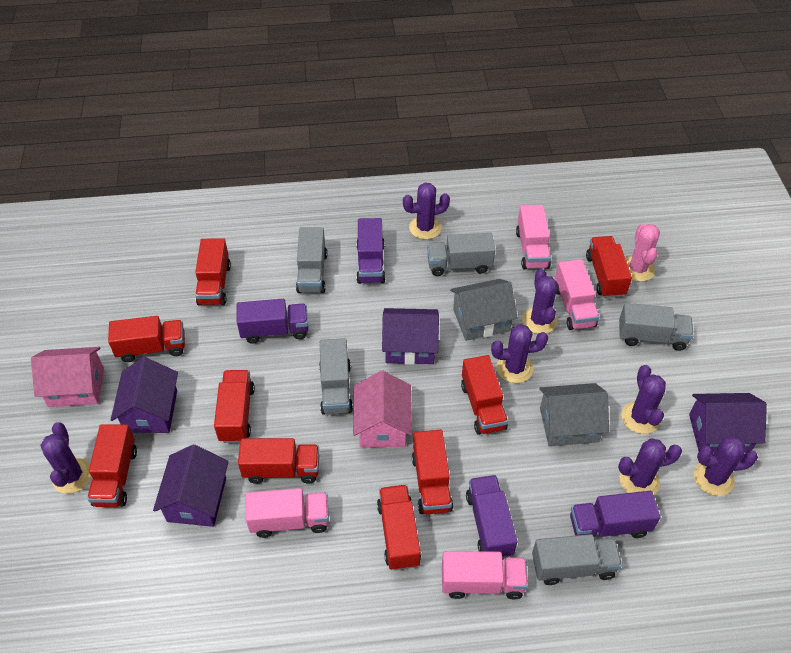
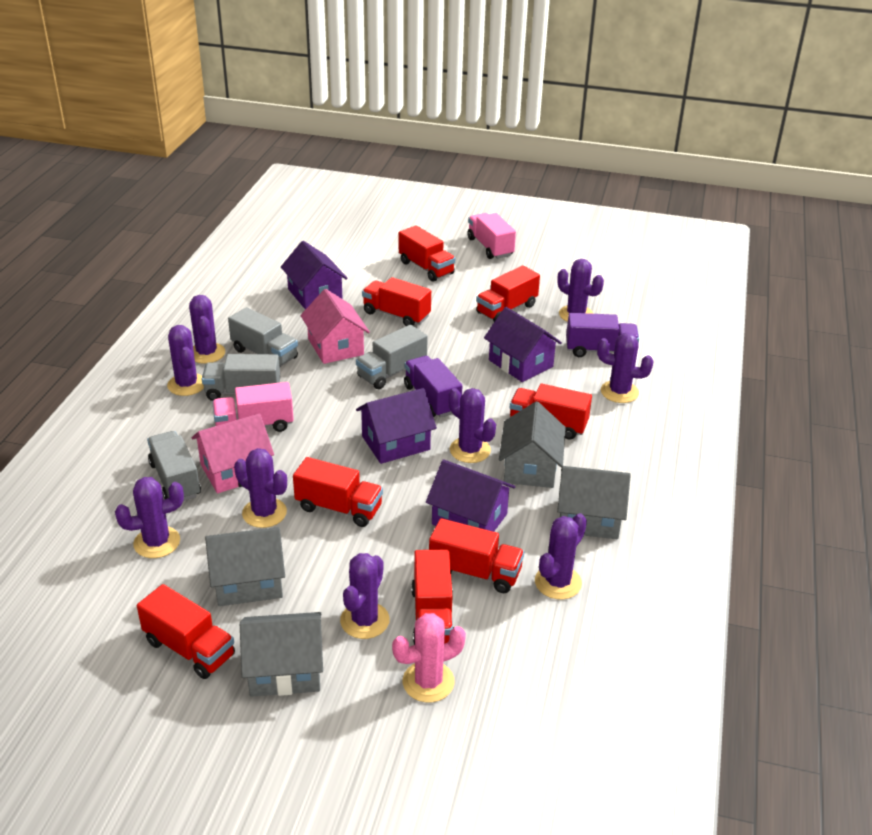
grey house: 2 -> 4
grey truck: 5 -> 4
pink truck: 4 -> 2
purple cactus: 7 -> 9
purple truck: 4 -> 2
red truck: 9 -> 8

